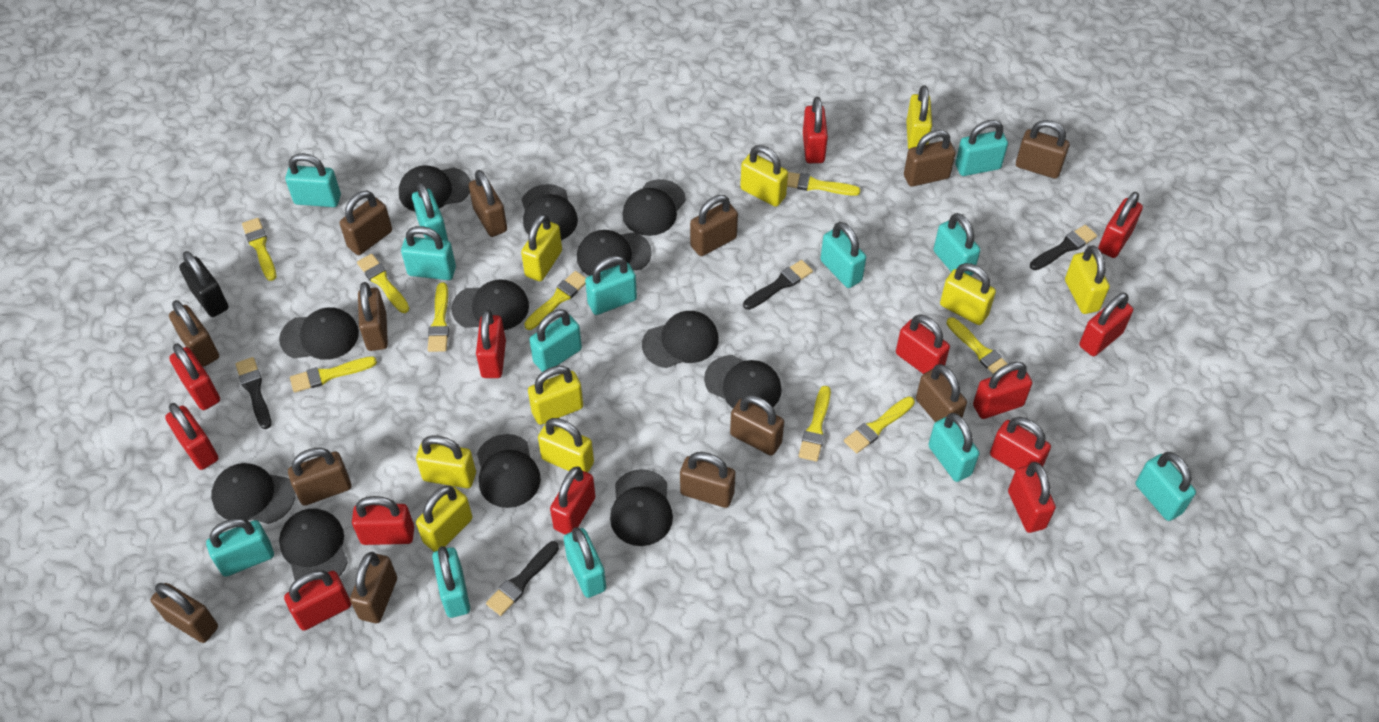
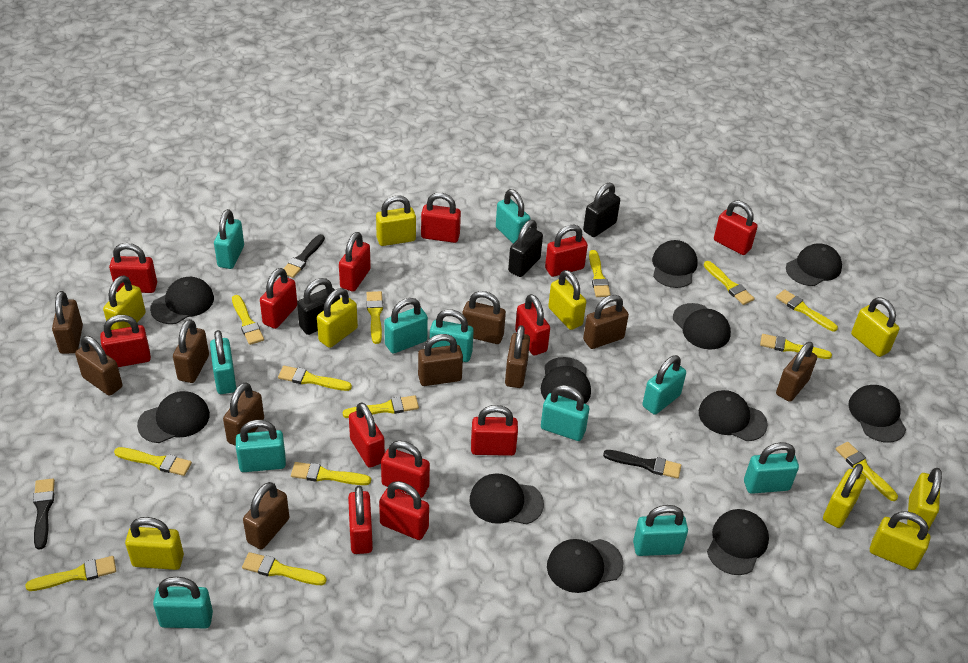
black brush: 4 -> 3
black cap: 12 -> 11
black padlock: 1 -> 3
brown padlock: 13 -> 10
turquoise padlock: 13 -> 11
yellow brush: 9 -> 13

